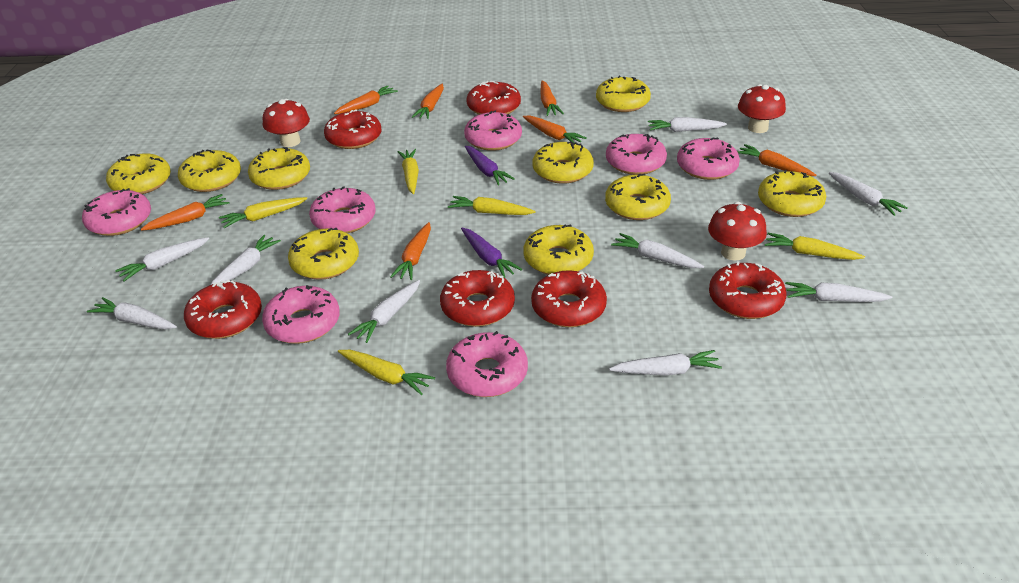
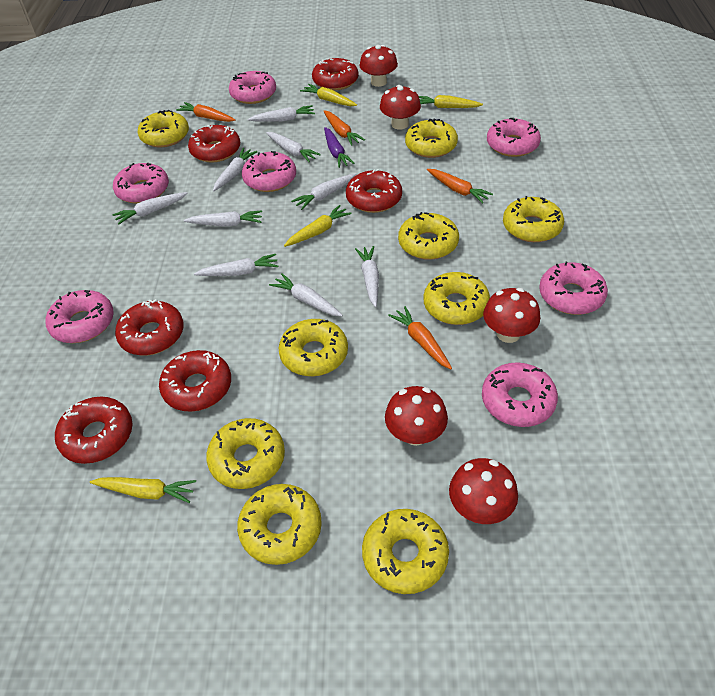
orange carrot: 7 -> 4
purple carrot: 2 -> 1
red mushroom: 3 -> 5
yellow carrot: 5 -> 4

